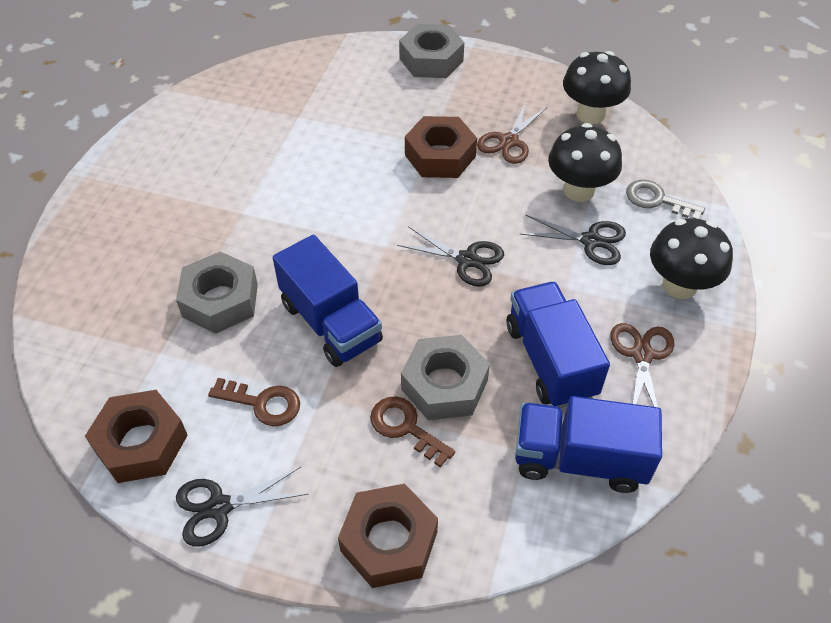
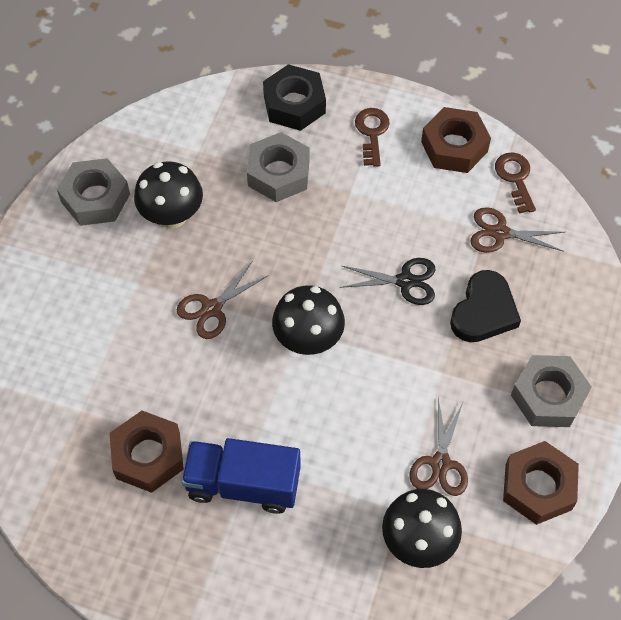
black heart: 0 -> 1
black nut: 0 -> 1
black scissors: 3 -> 1
blue truck: 3 -> 1
brown scissors: 2 -> 3
grey key: 1 -> 0

